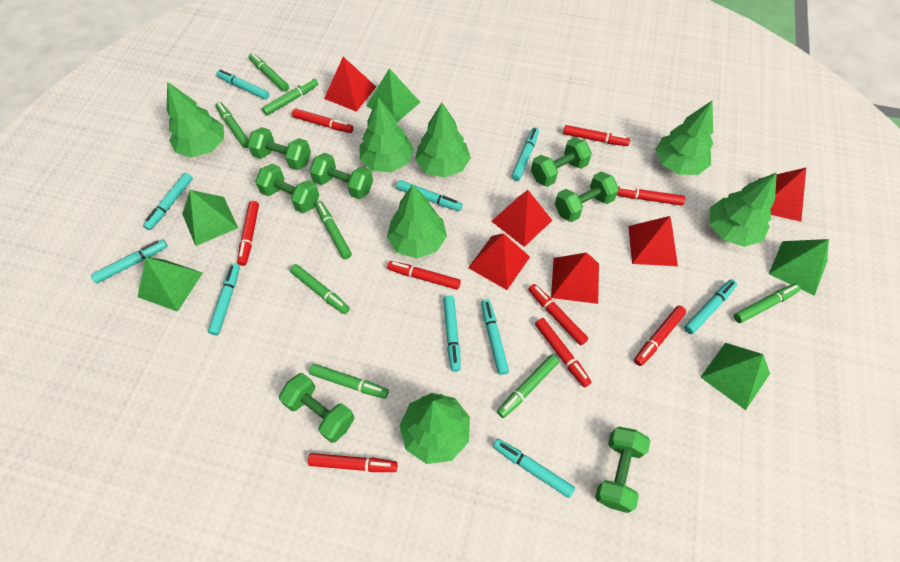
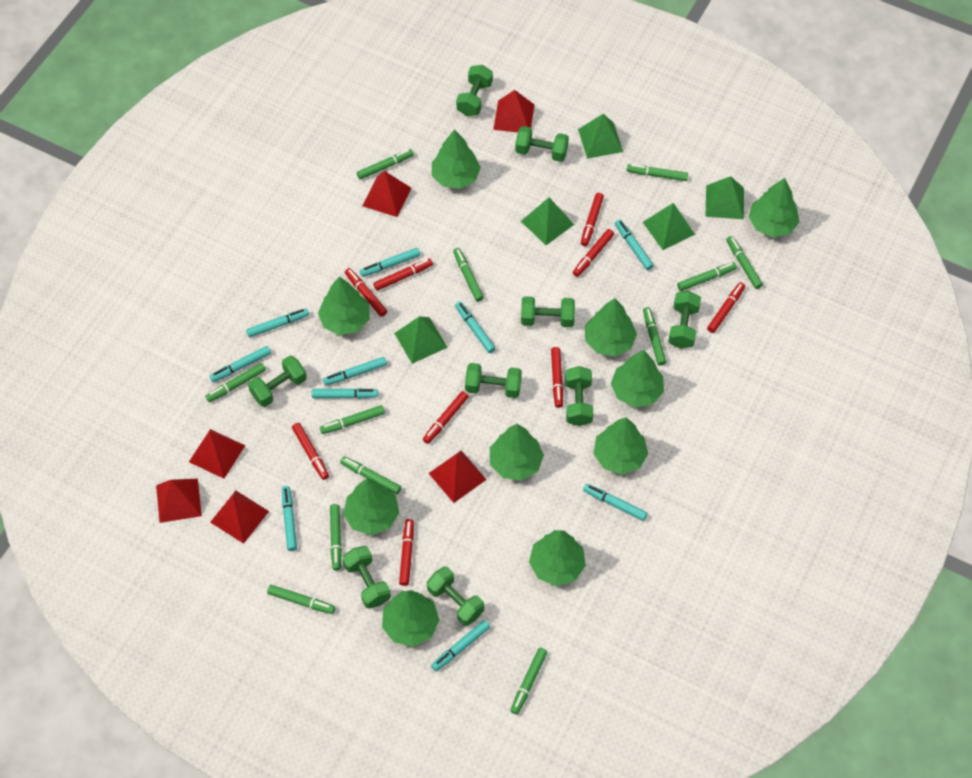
green dumbbell: 7 -> 9
green marker: 8 -> 12
green tree: 7 -> 10

